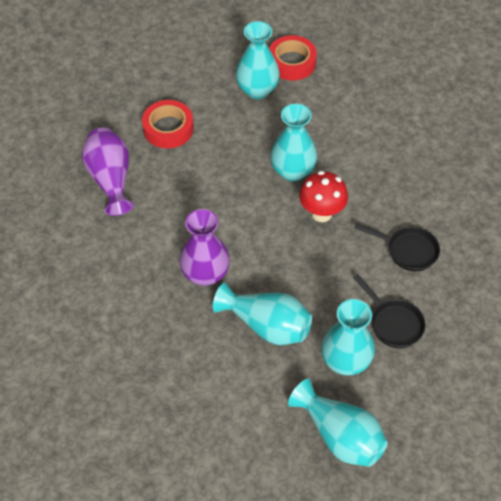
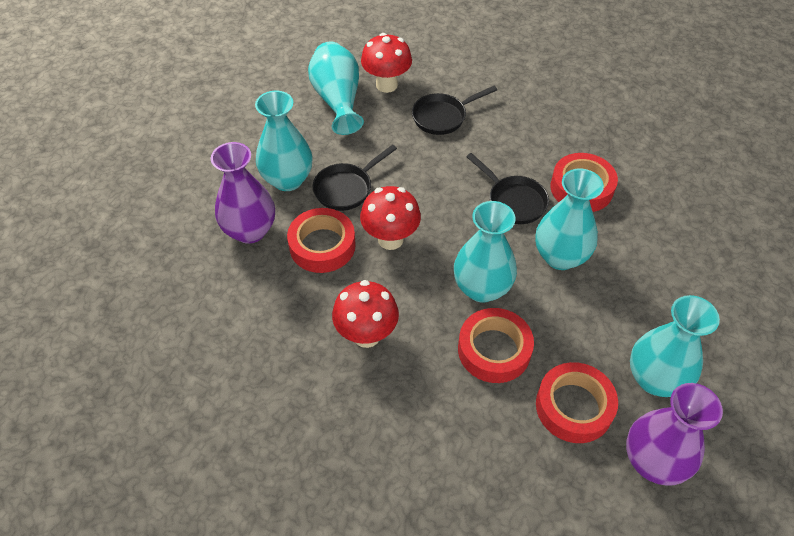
black pan: 2 -> 3
red mushroom: 1 -> 3
red tape: 2 -> 4

